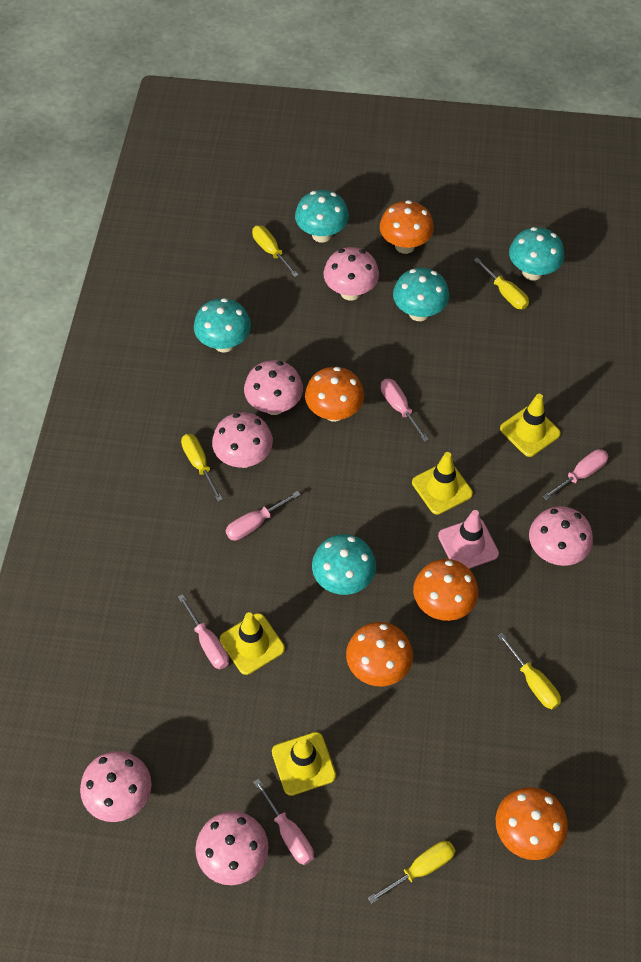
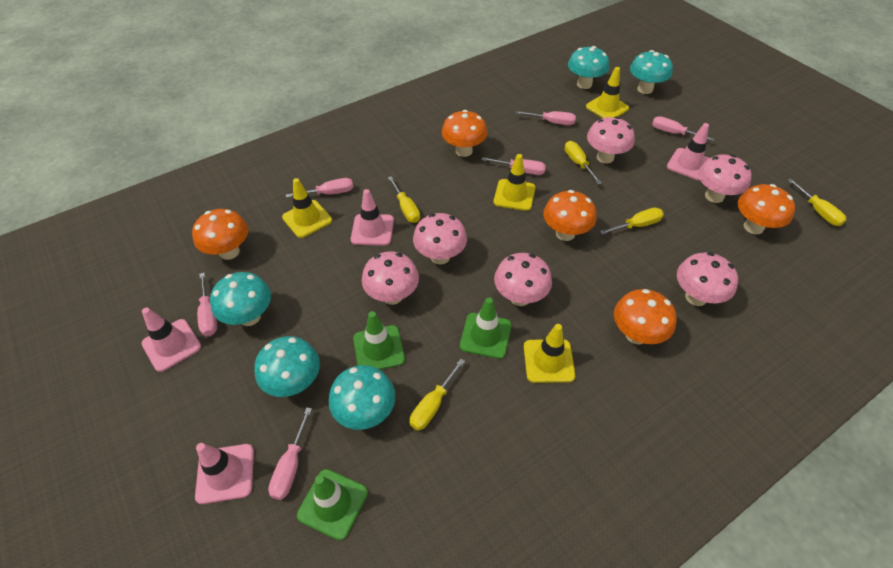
green traffic cone: 0 -> 3
pink screwdriver: 5 -> 6
pink traffic cone: 1 -> 4

